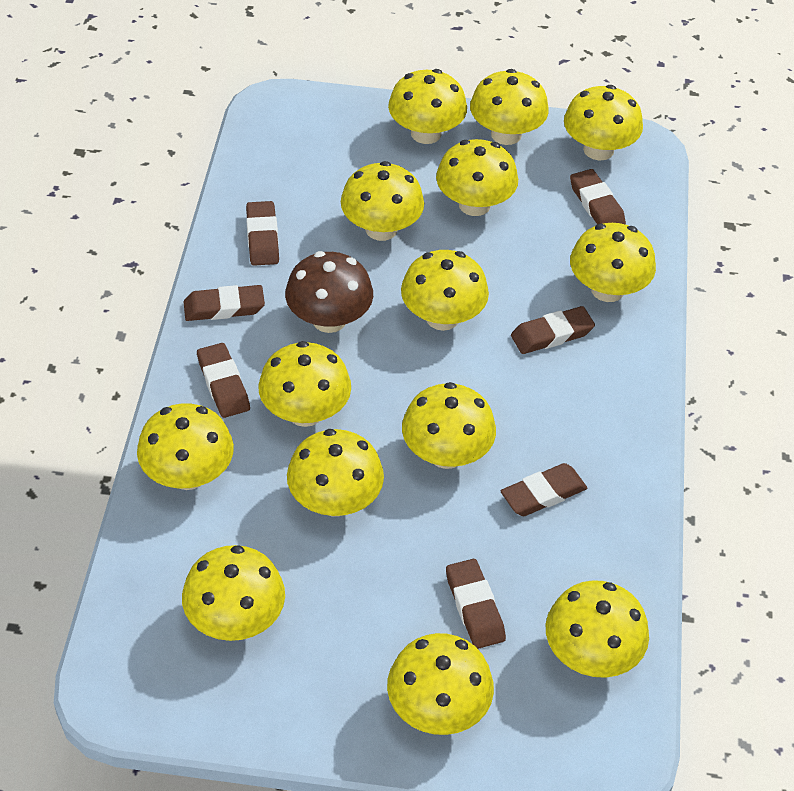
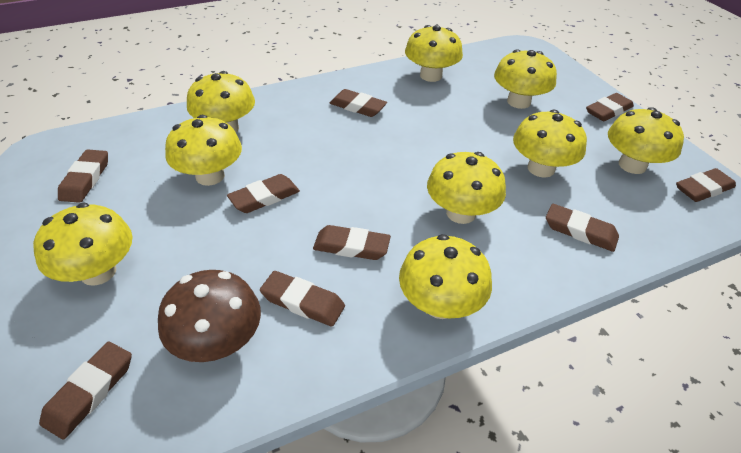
brown eraser: 7 -> 9
yellow mushroom: 14 -> 9

